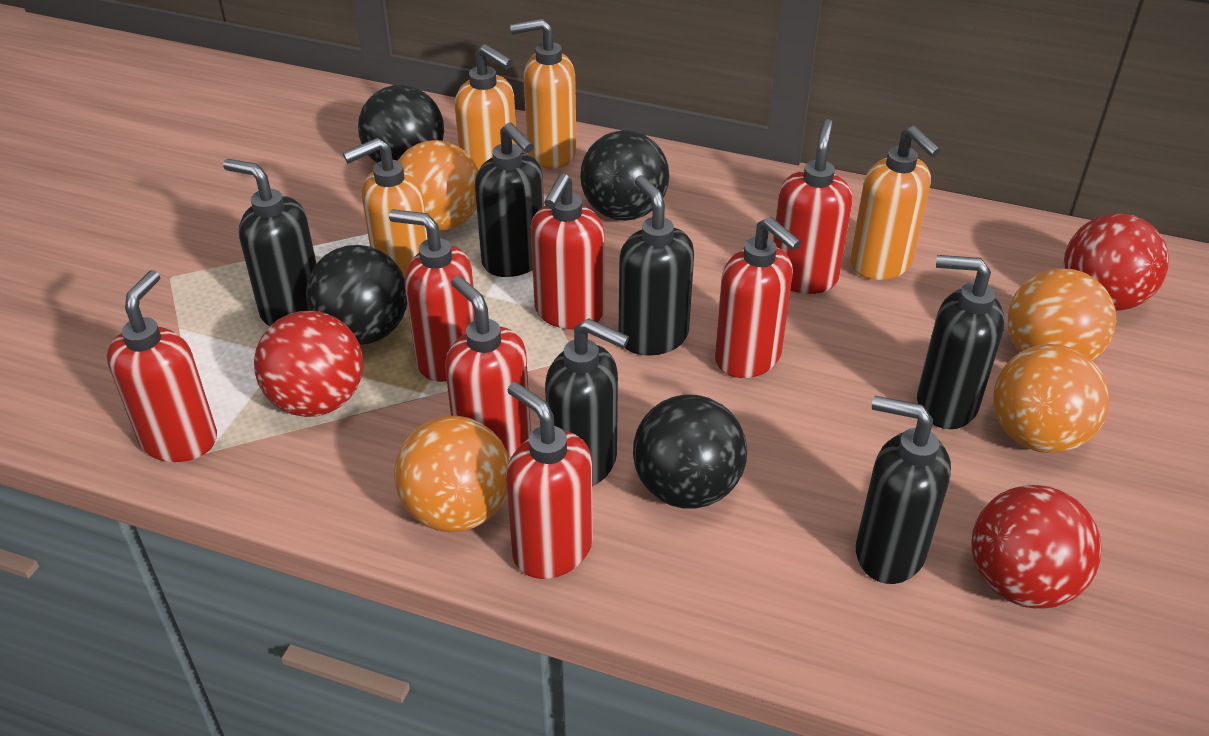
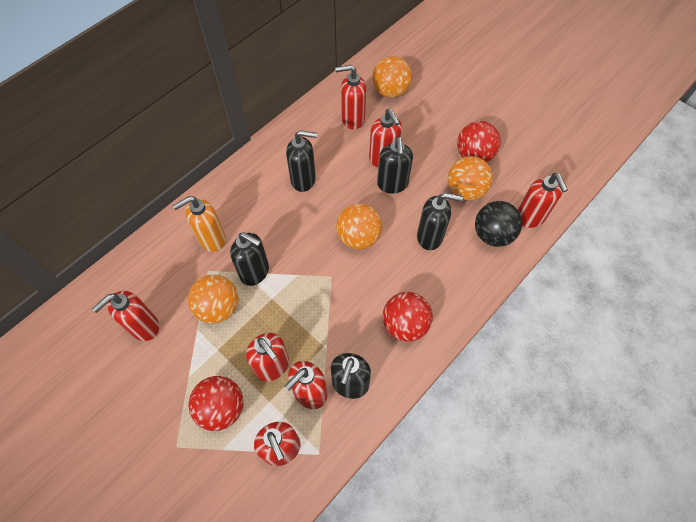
black ball: 4 -> 1
black soap dispenser: 6 -> 5
orange soap dispenser: 4 -> 1

